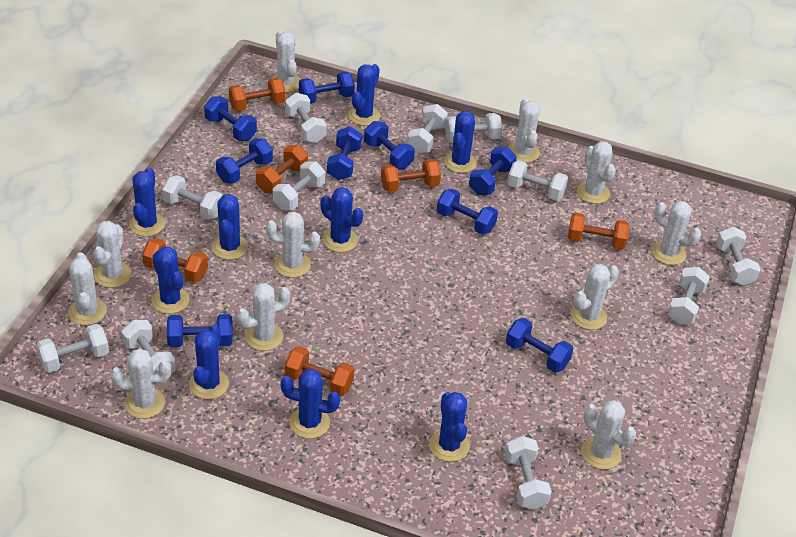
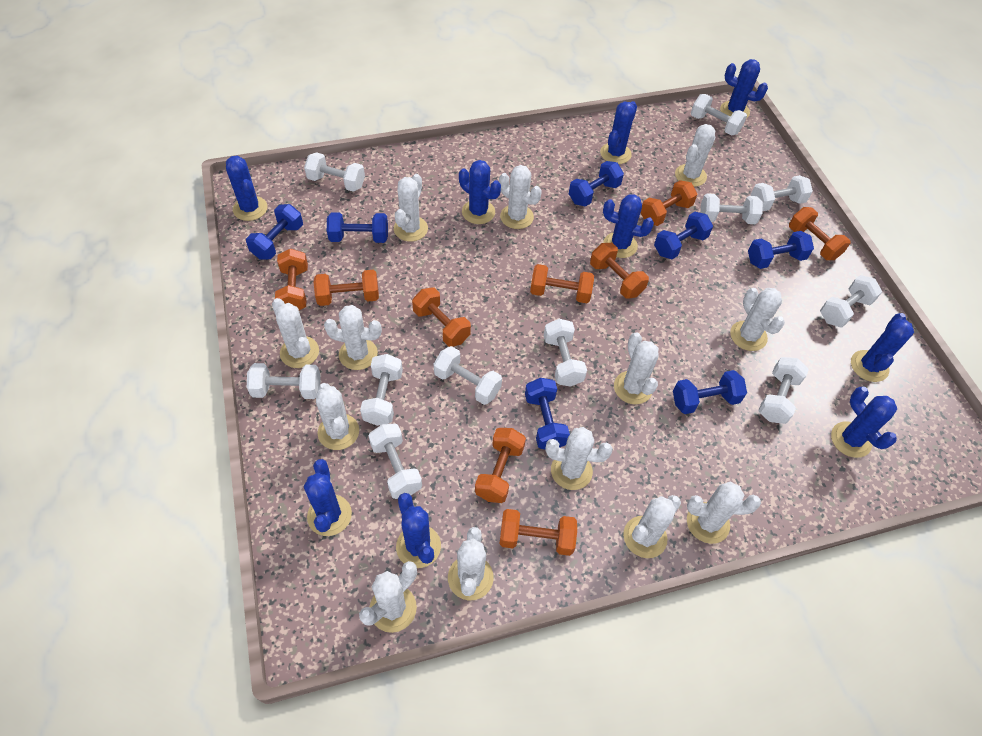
blue dumbbell: 9 -> 7
orange dumbbell: 6 -> 9
white cactus: 11 -> 13

